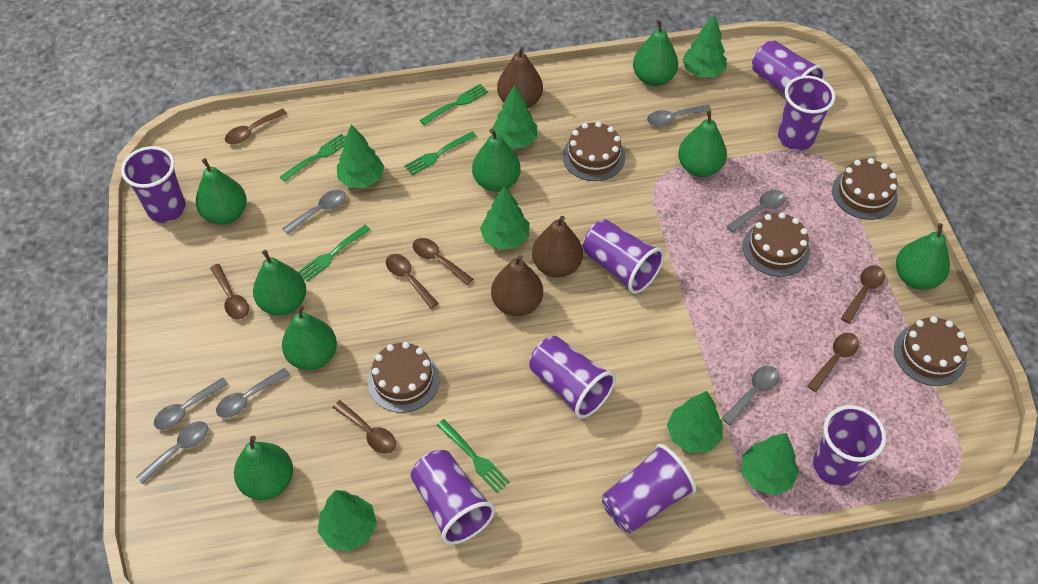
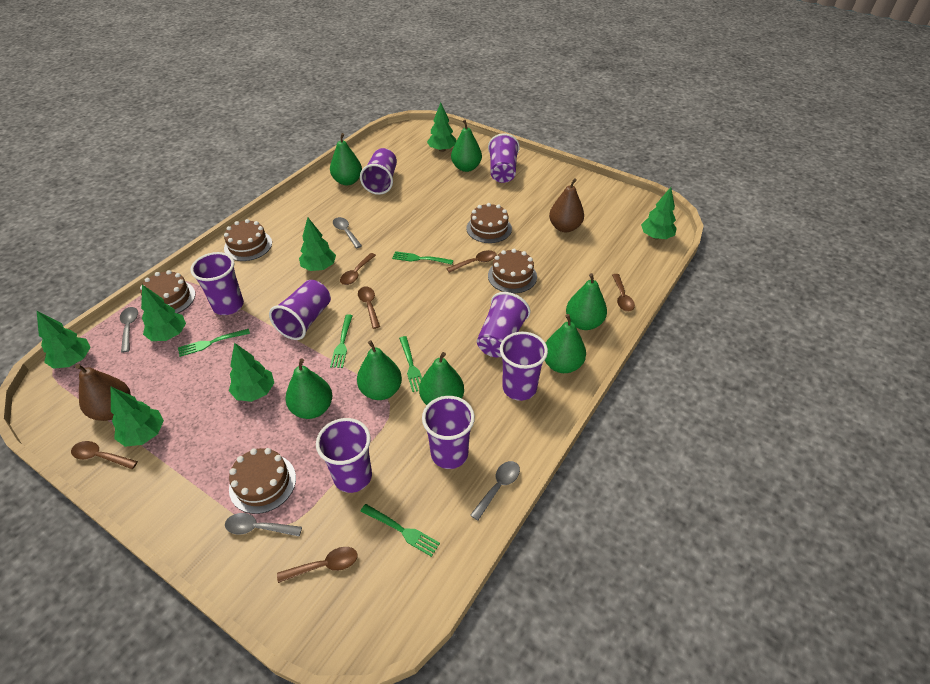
brown pear: 3 -> 2
brown spoon: 7 -> 6
green pear: 8 -> 7
grey spoon: 7 -> 4

